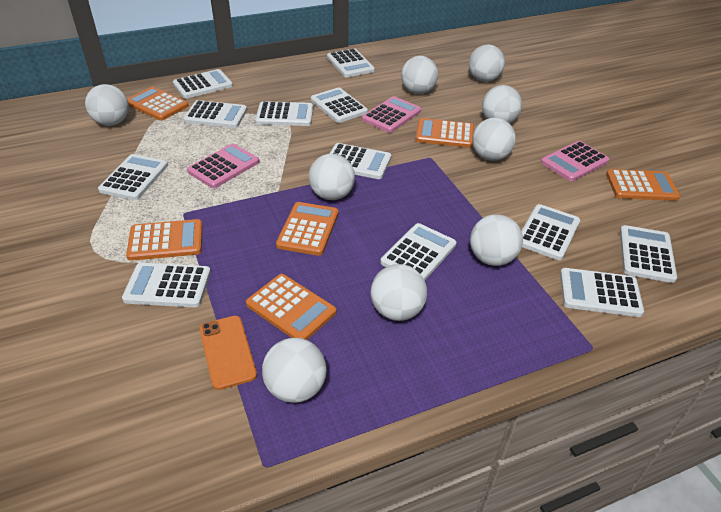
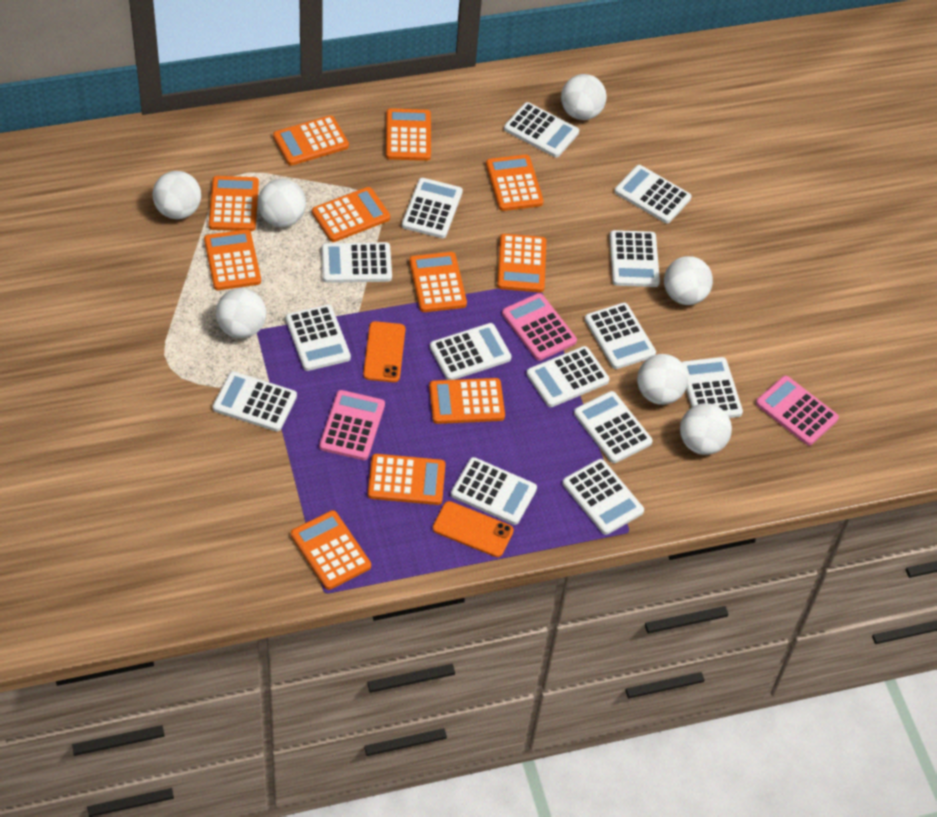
orange calculator: 6 -> 11
orange phone: 1 -> 2
white ball: 9 -> 7
white calculator: 12 -> 14

